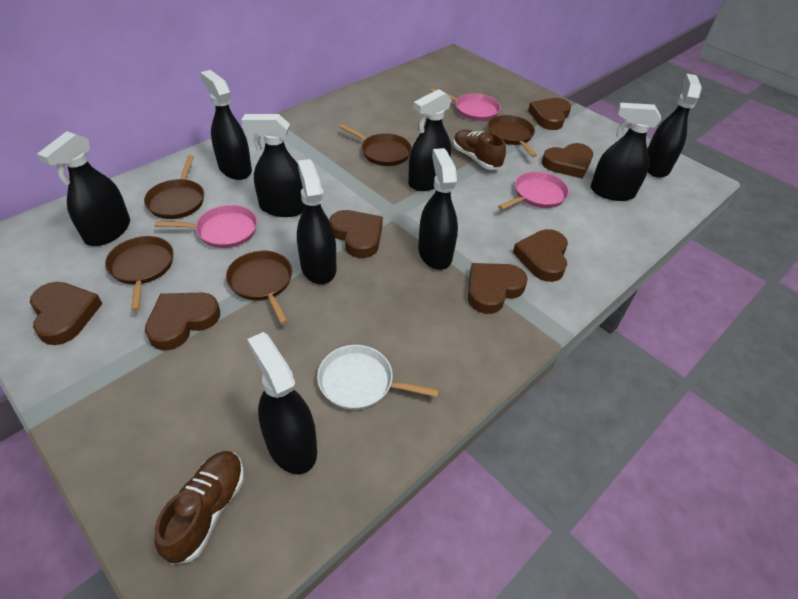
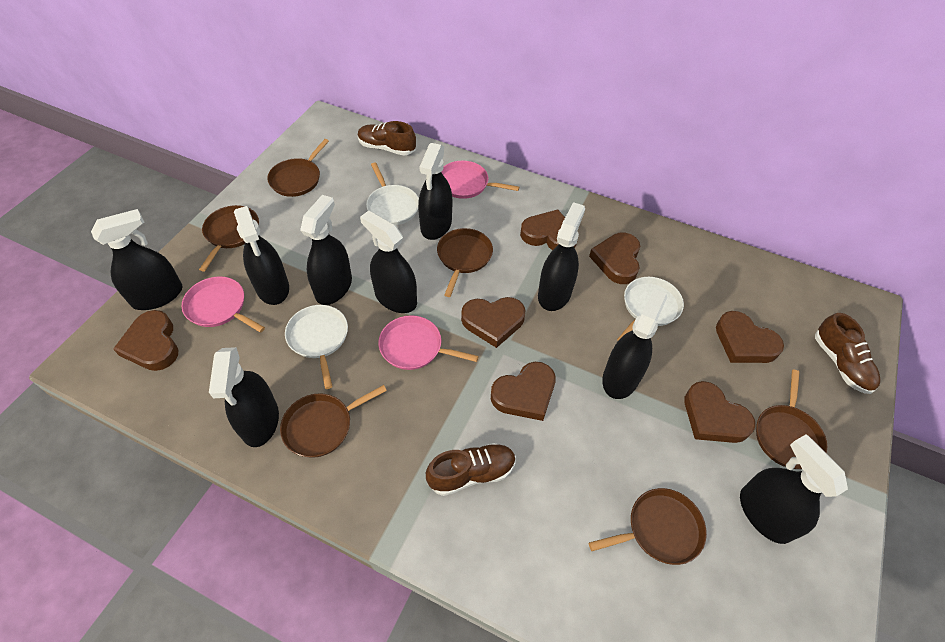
brown pan: 5 -> 6
brown shoe: 2 -> 3
white pan: 1 -> 3

